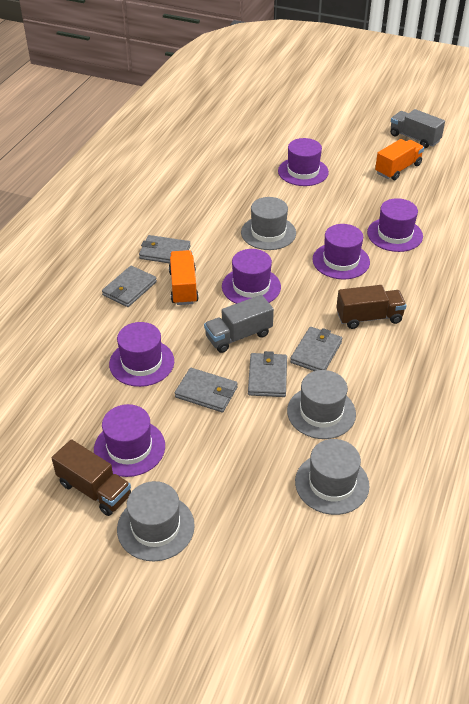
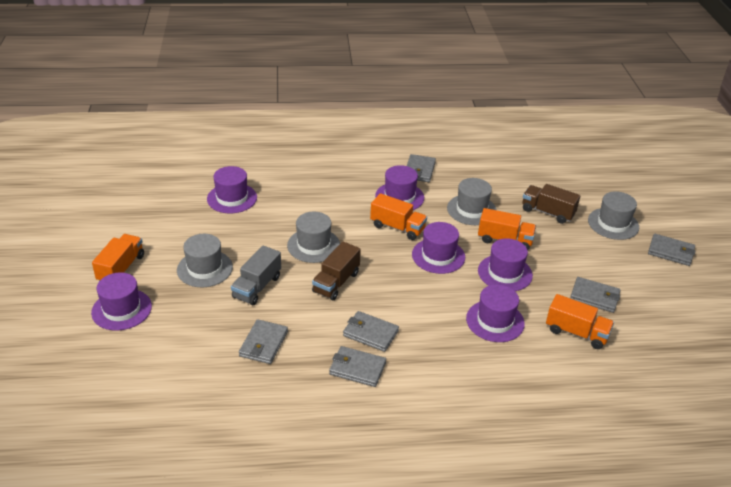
grey truck: 2 -> 1
grey wallet: 5 -> 6
orange truck: 2 -> 4

